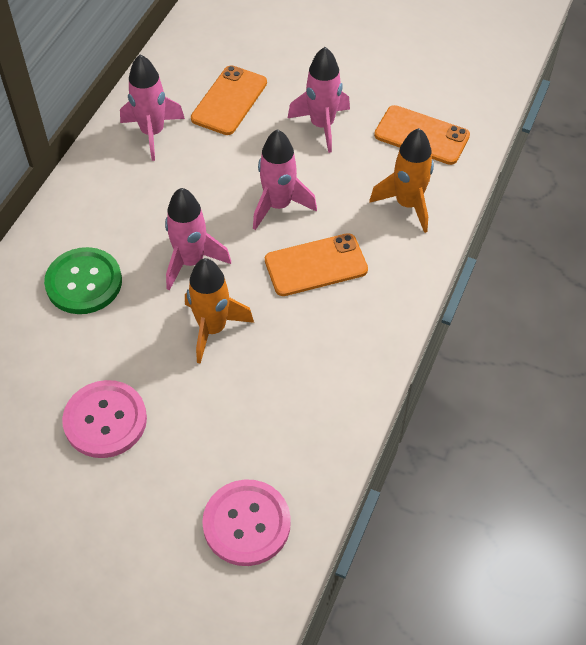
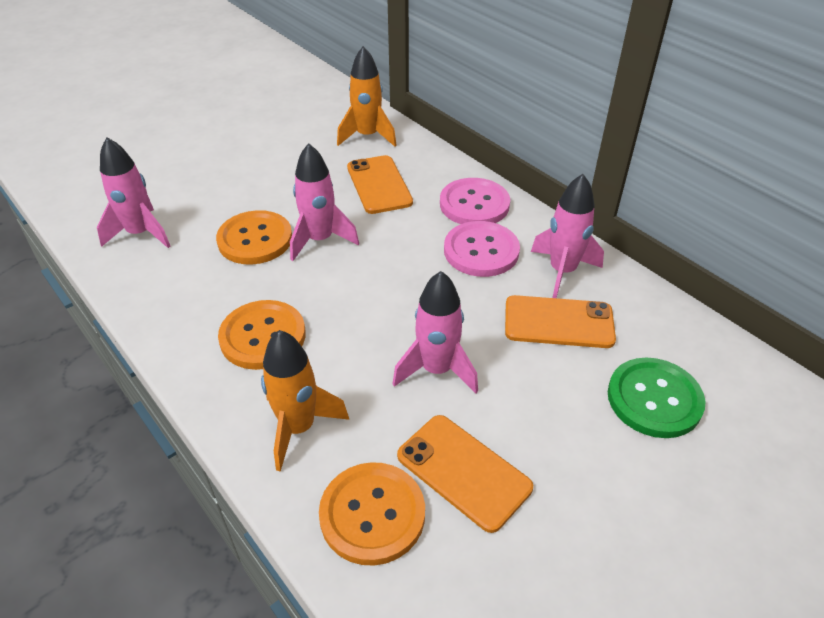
orange button: 0 -> 3

